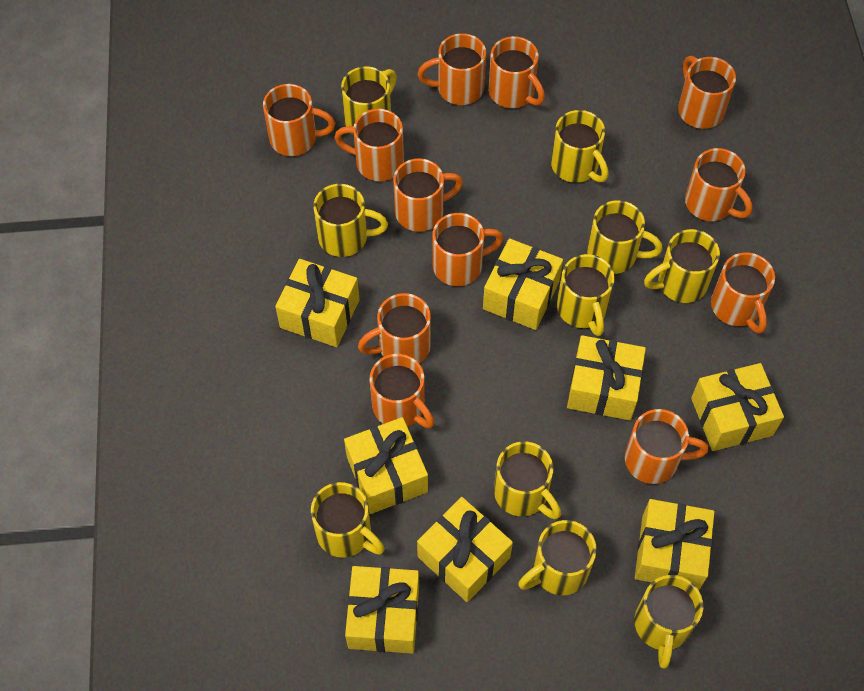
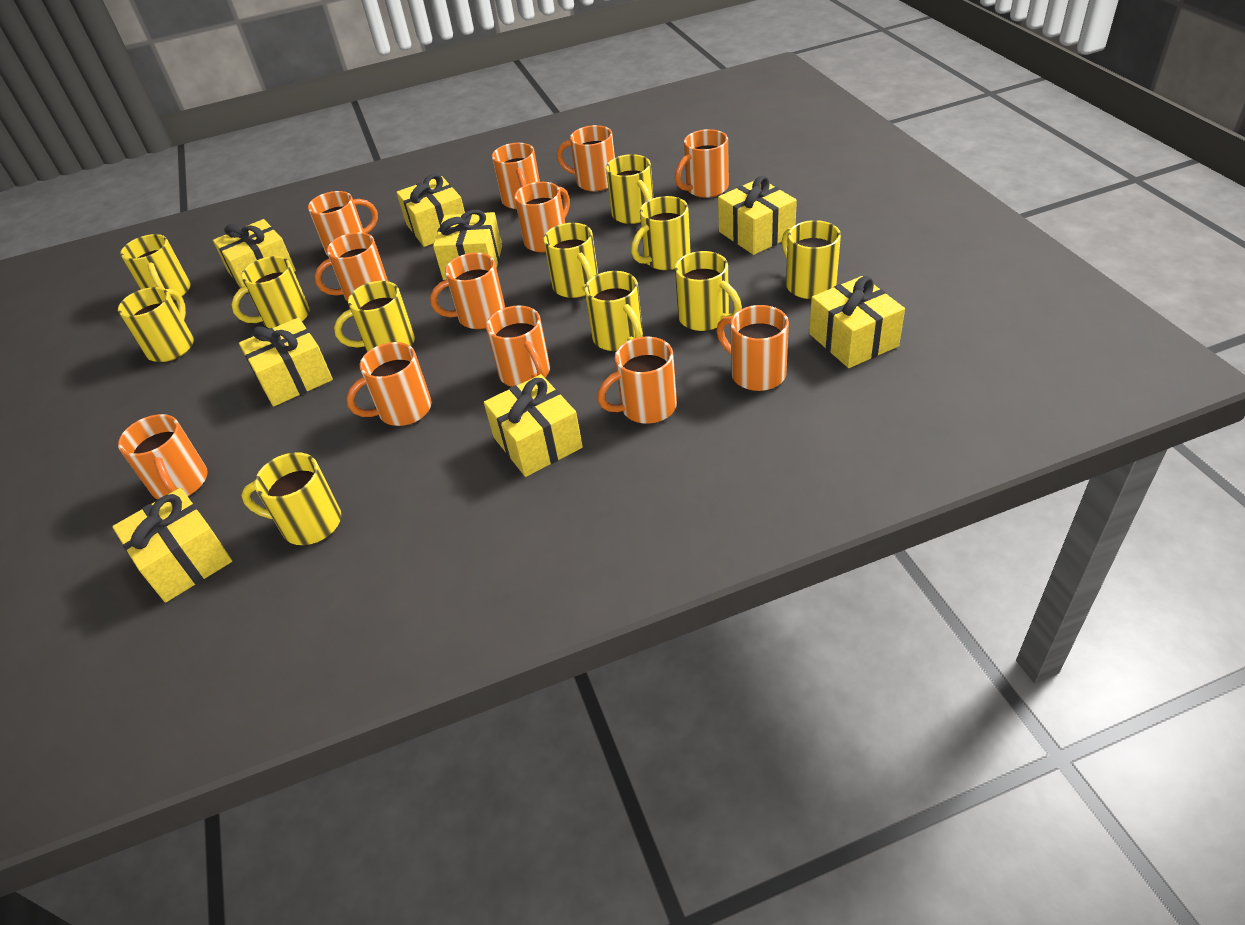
yellow mug: 10 -> 11

